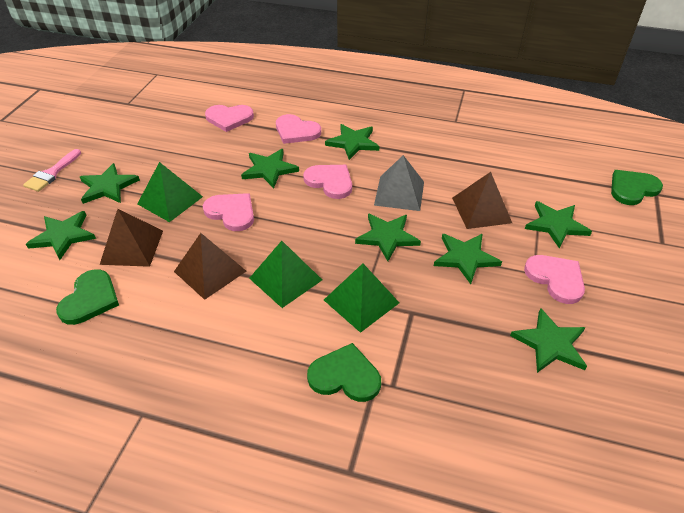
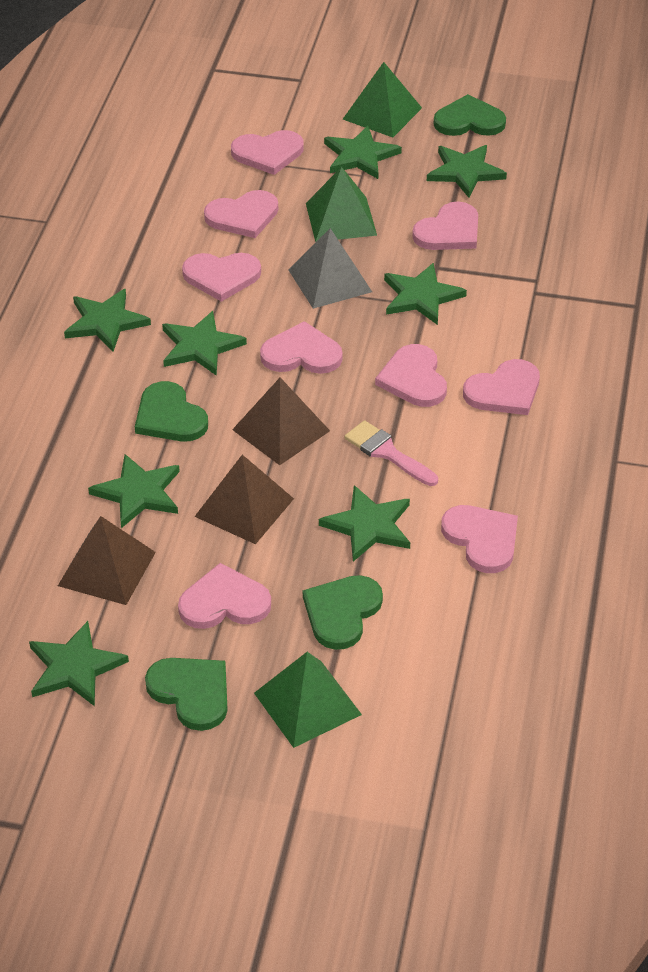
green heart: 3 -> 4
pink heart: 5 -> 9

